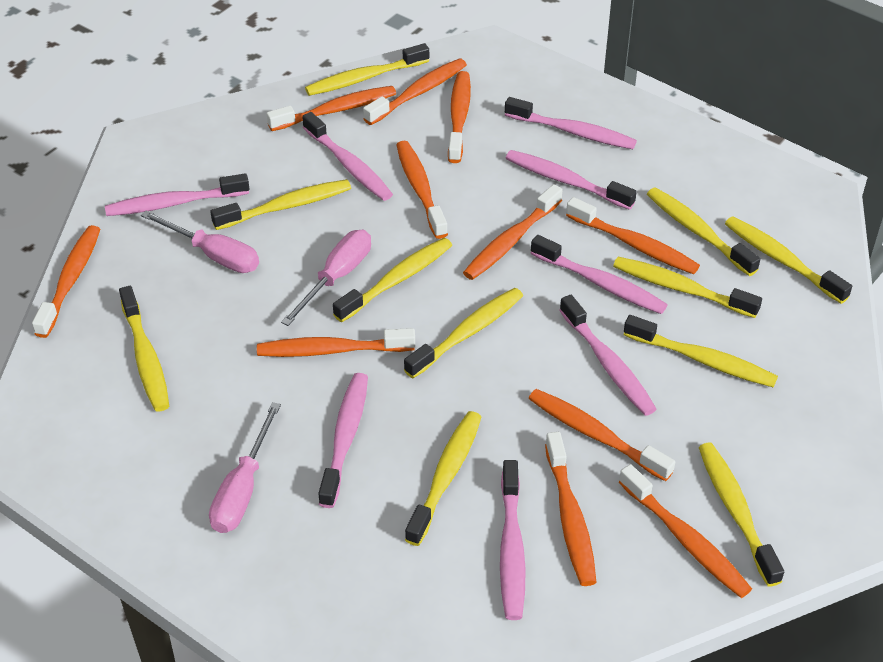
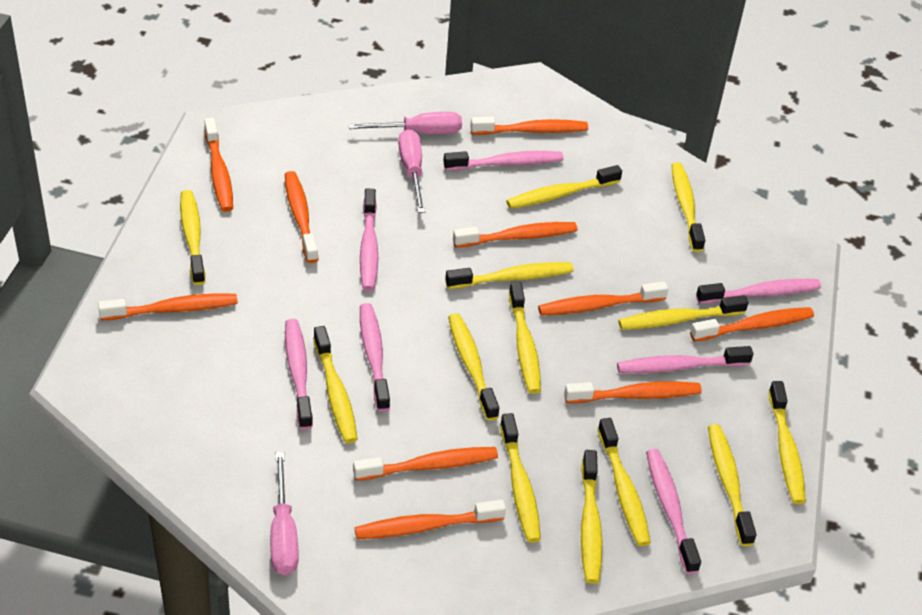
orange toothbrush: 11 -> 10
pink toothbrush: 8 -> 7
yellow toothbrush: 11 -> 13

